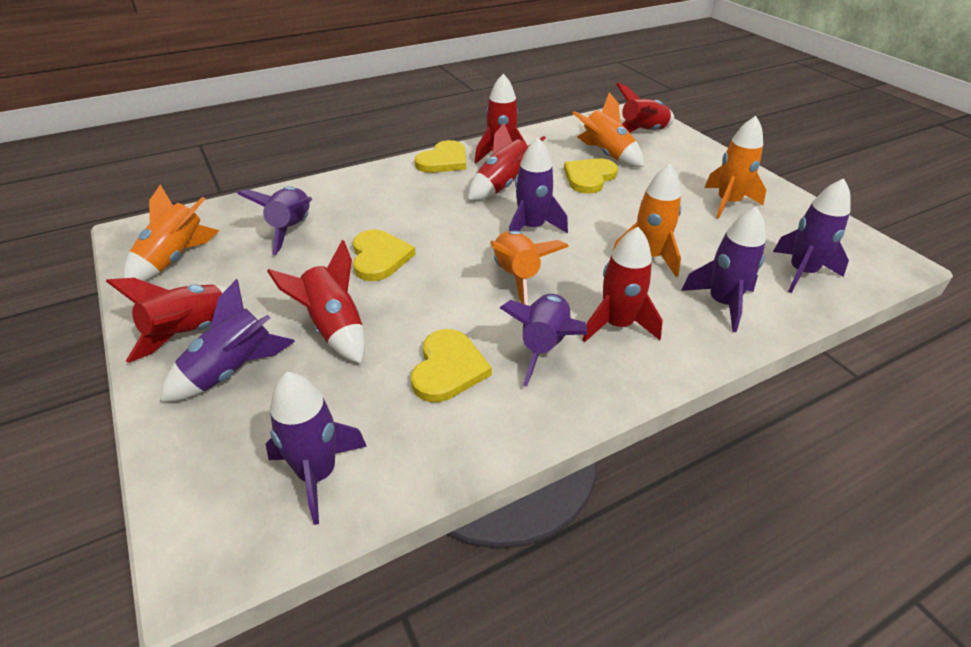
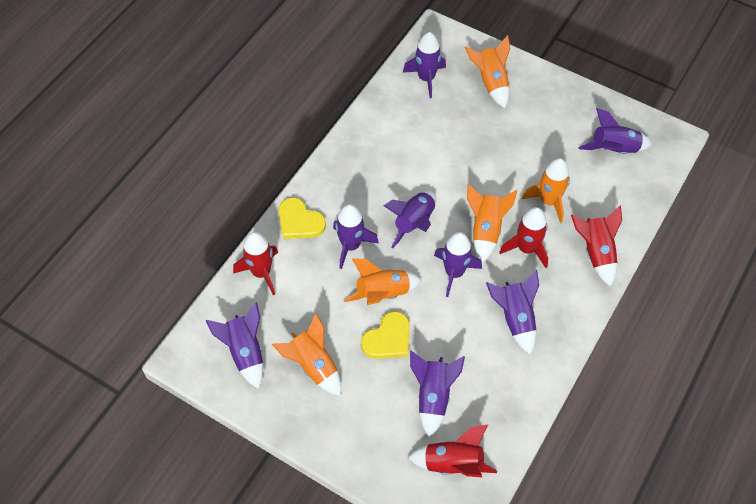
purple rocket: 7 -> 8
red rocket: 6 -> 4
yellow heart: 4 -> 2

